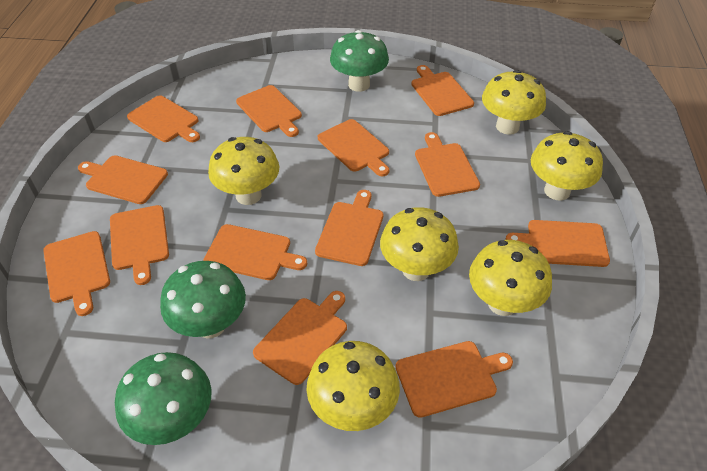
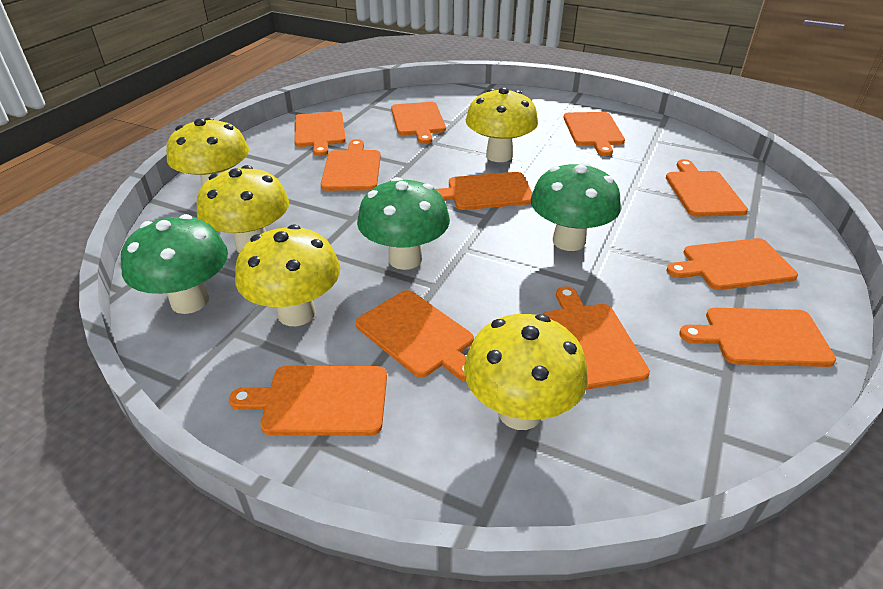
orange cutting board: 13 -> 11
yellow mushroom: 6 -> 5

